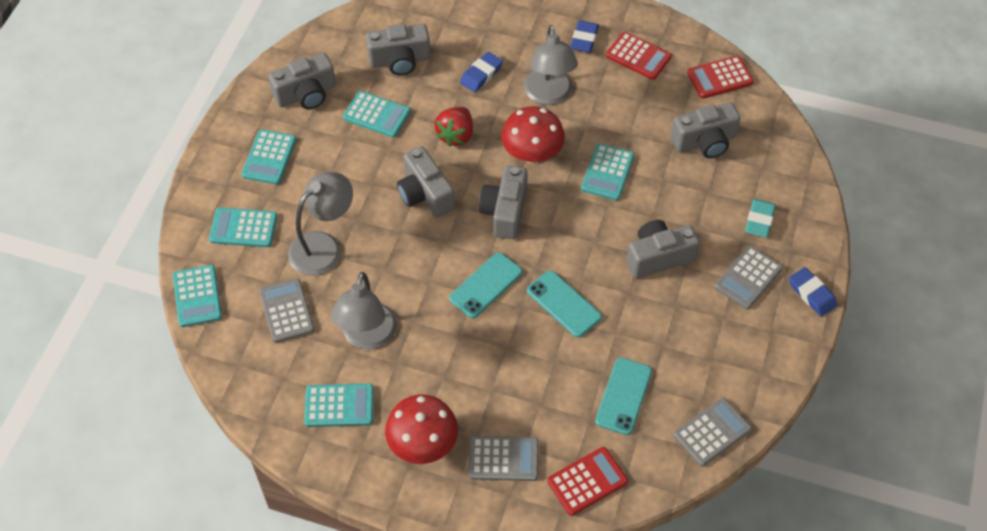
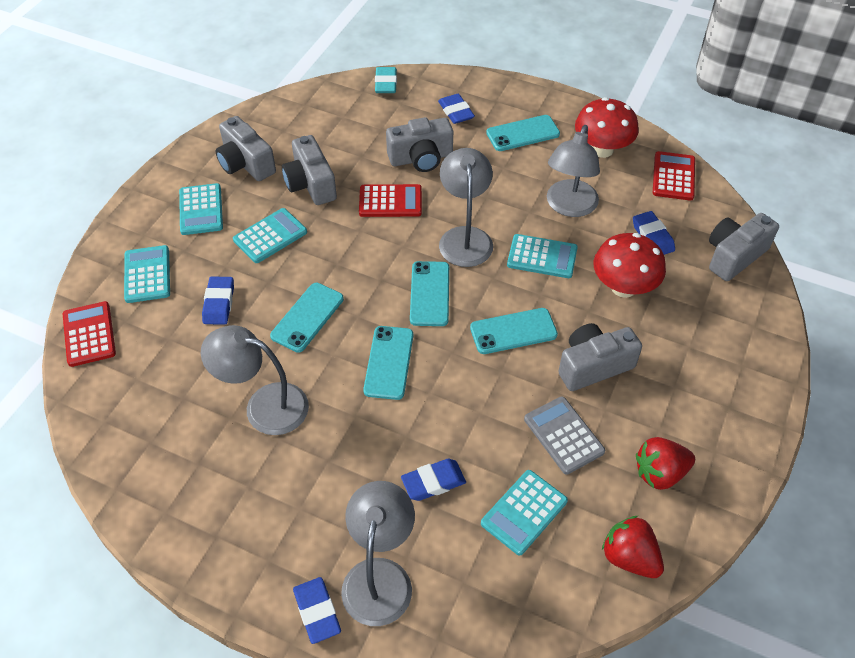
blue eraser: 3 -> 5
grey calculator: 4 -> 1
grey camera: 6 -> 5
grey lamp: 3 -> 4
red strawberry: 1 -> 2
turquoise calculator: 6 -> 5
turquoise phone: 3 -> 5

